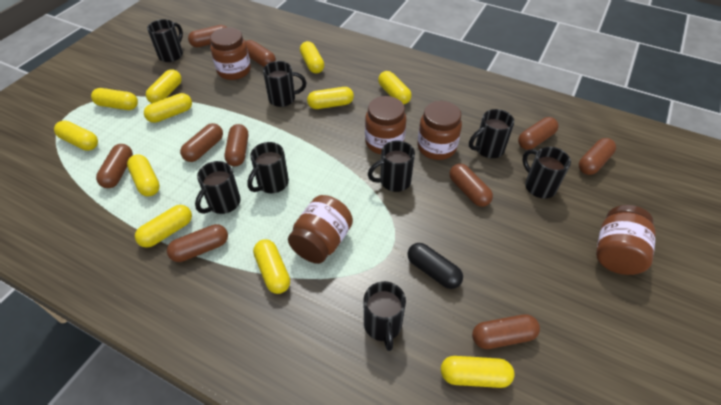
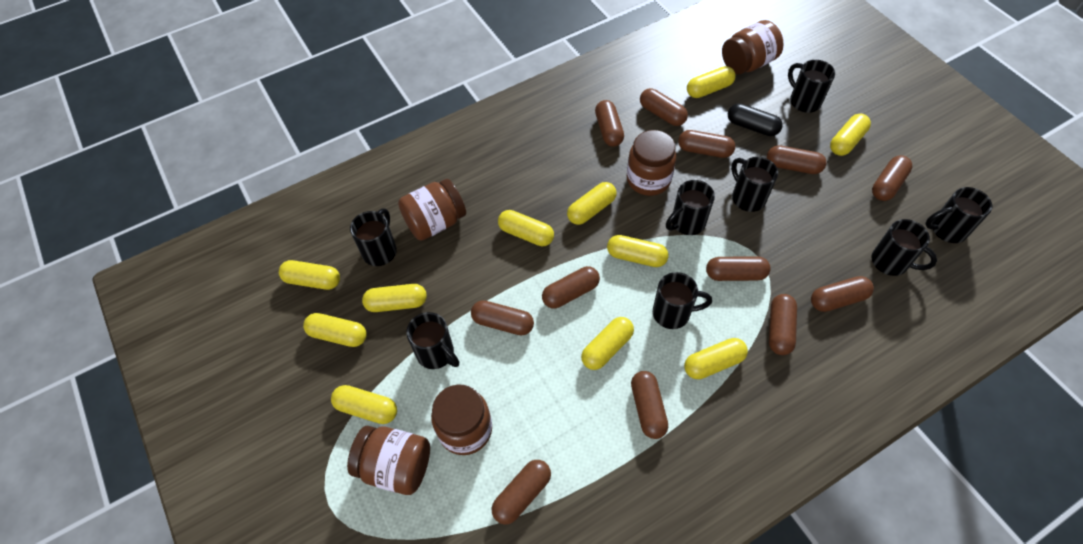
brown capsule: 10 -> 12

